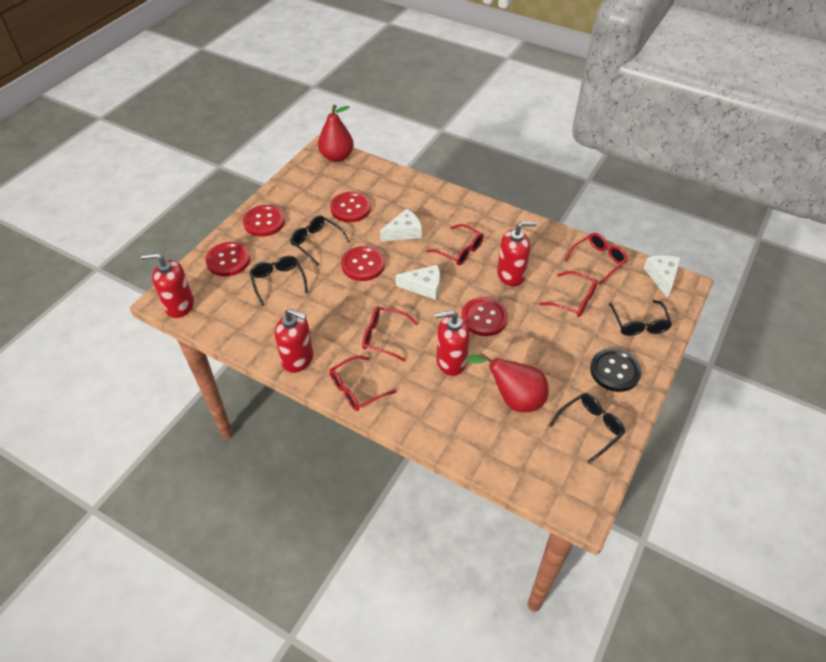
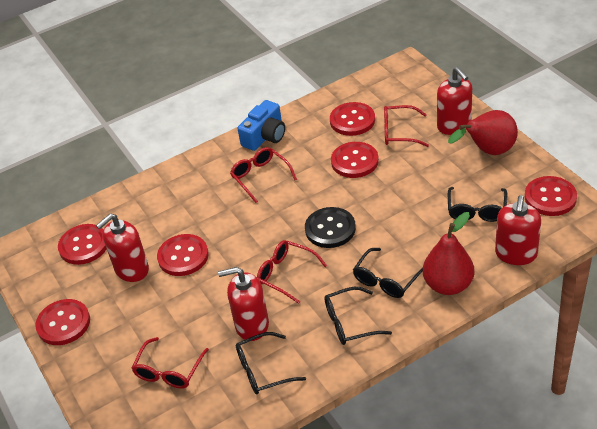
blue camera: 0 -> 1
red button: 5 -> 6
red glasses: 5 -> 4
white cheese: 3 -> 0

